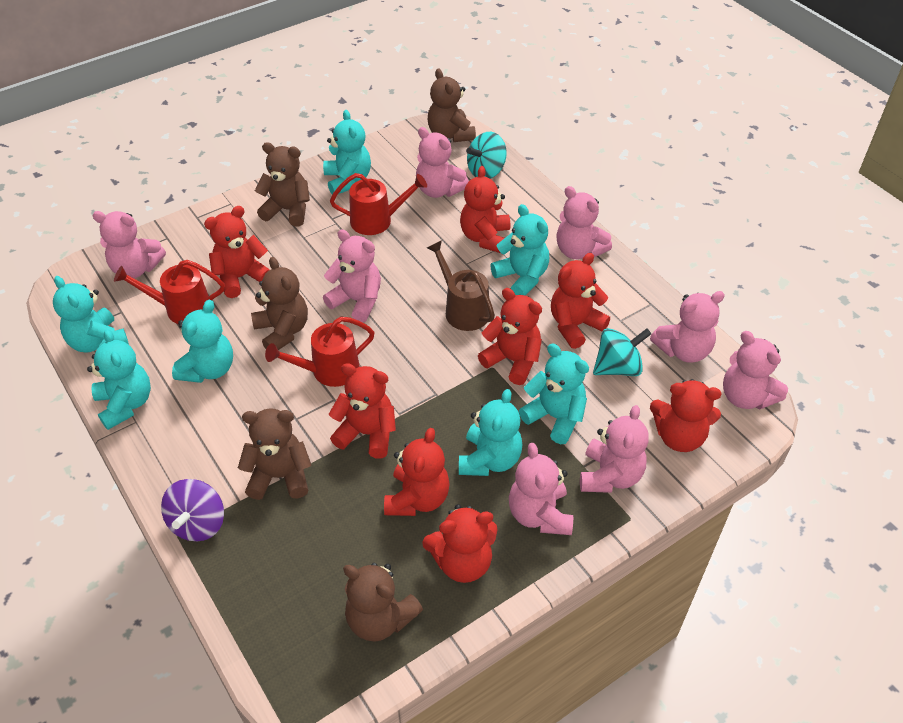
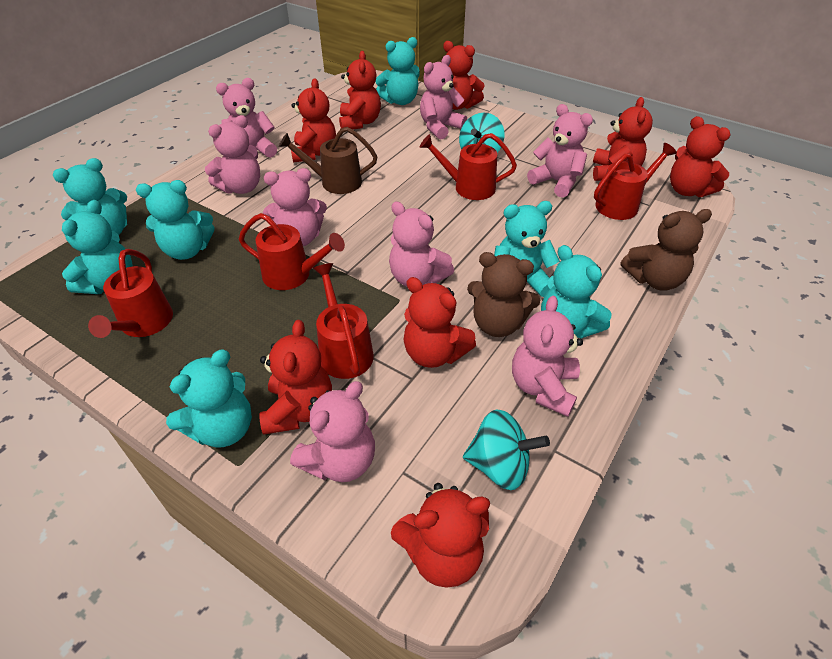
brown teddy bear: 5 -> 2
purple spinning top: 1 -> 0
red watering can: 3 -> 5

